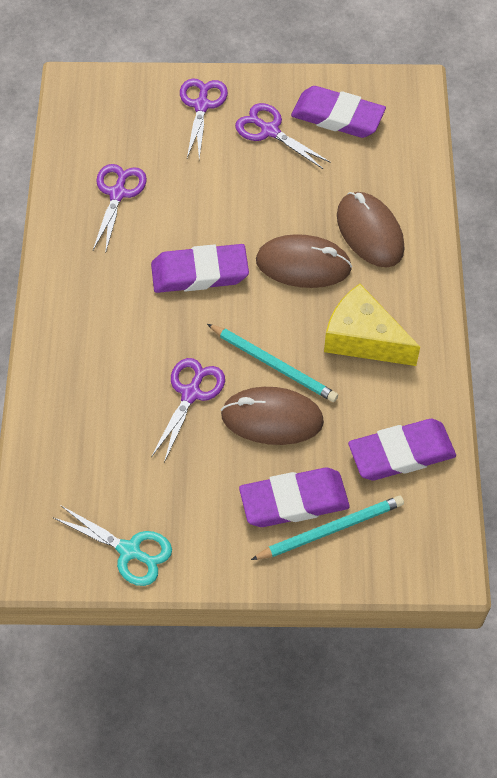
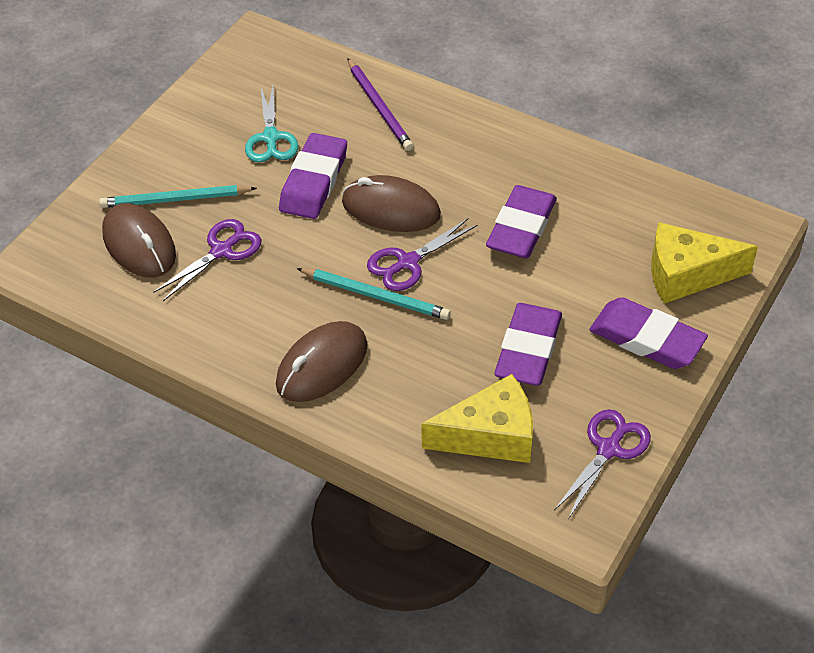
purple pencil: 0 -> 1
purple scissors: 4 -> 3
yellow cheese: 1 -> 2

